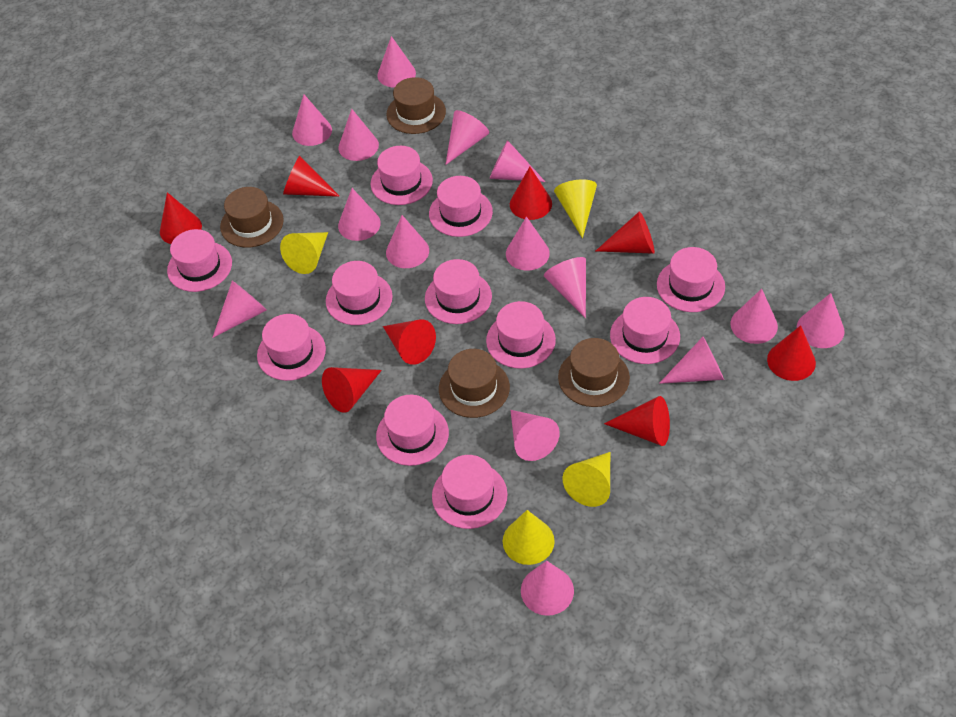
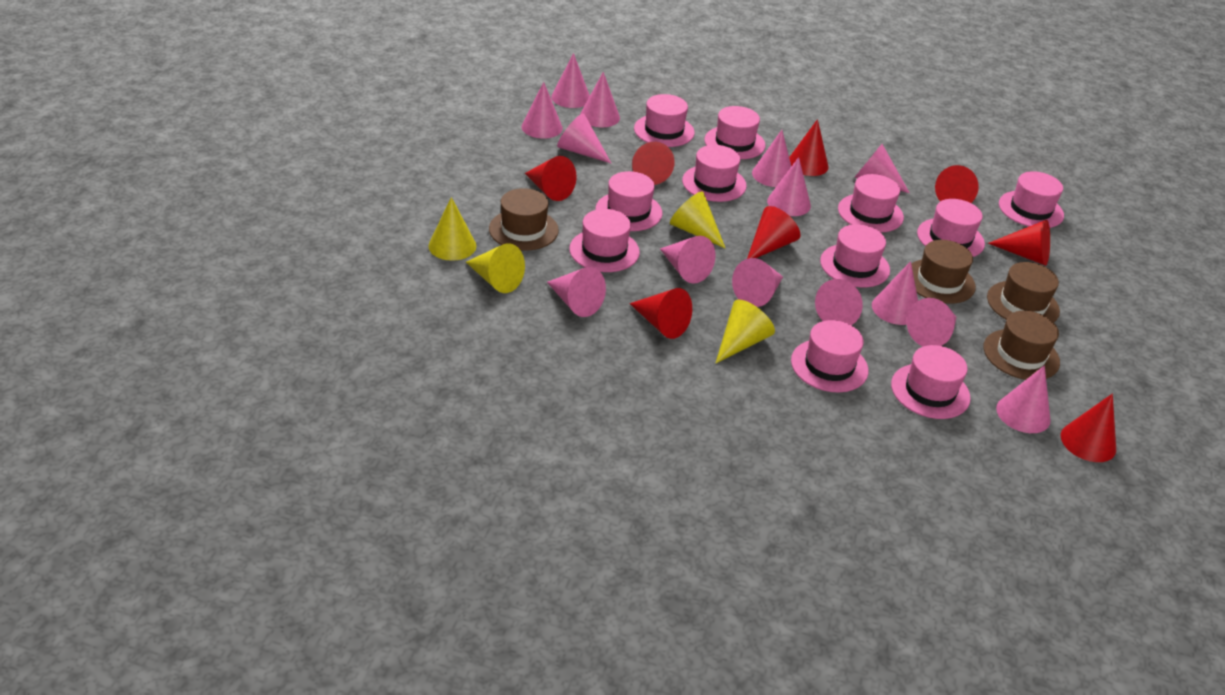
pink cone: 15 -> 14

